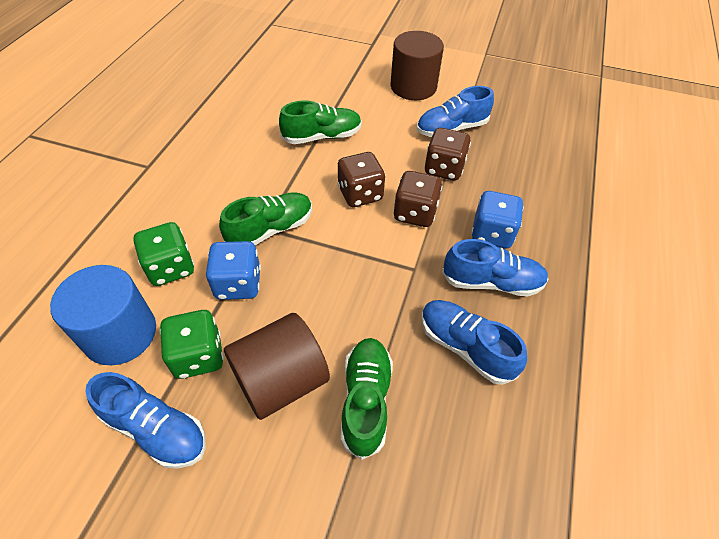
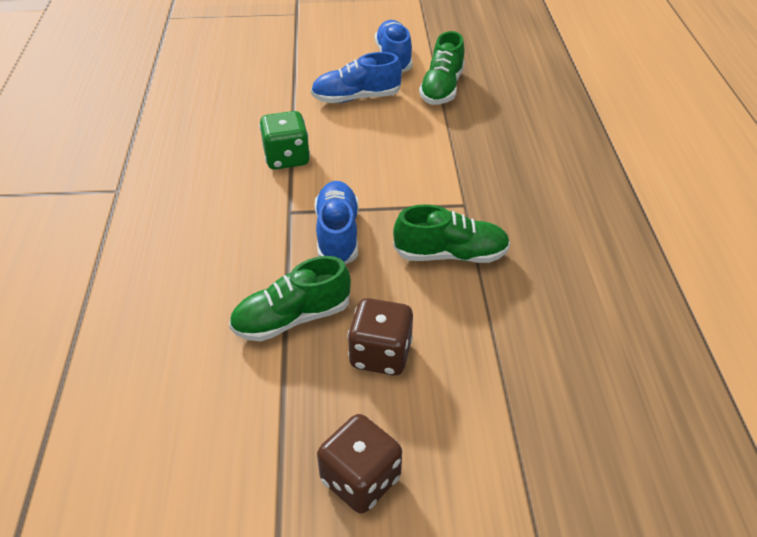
blue cylinder: 1 -> 0
blue dice: 2 -> 0
blue shoe: 4 -> 3
brown cylinder: 2 -> 0
brown dice: 3 -> 2
green dice: 2 -> 1

